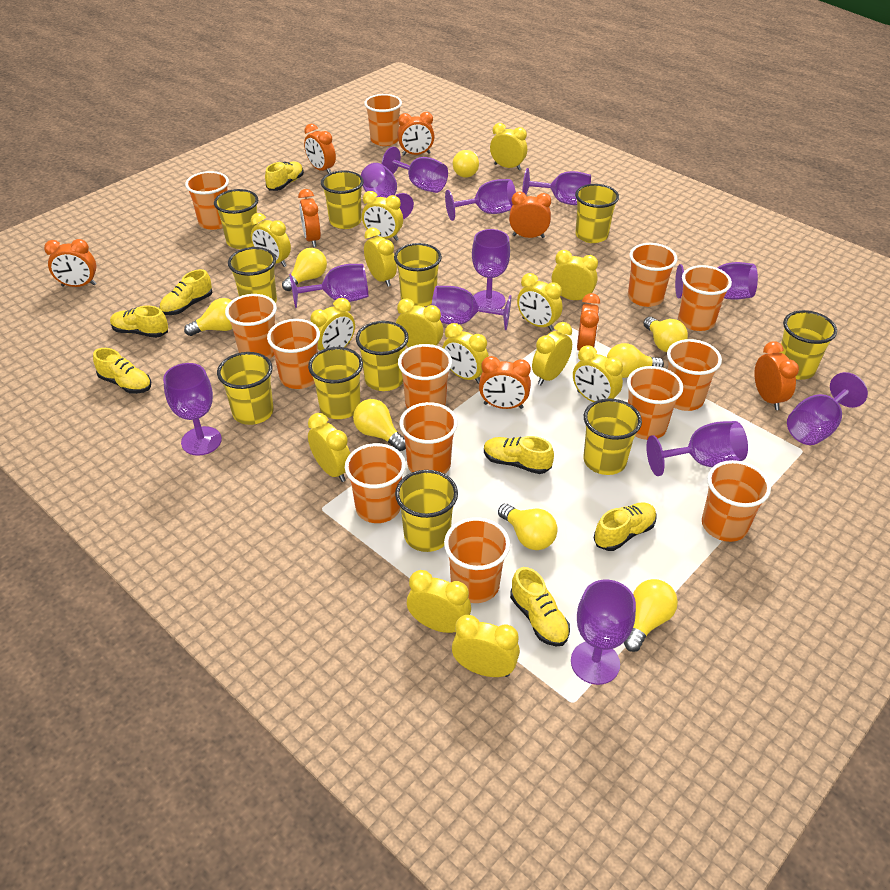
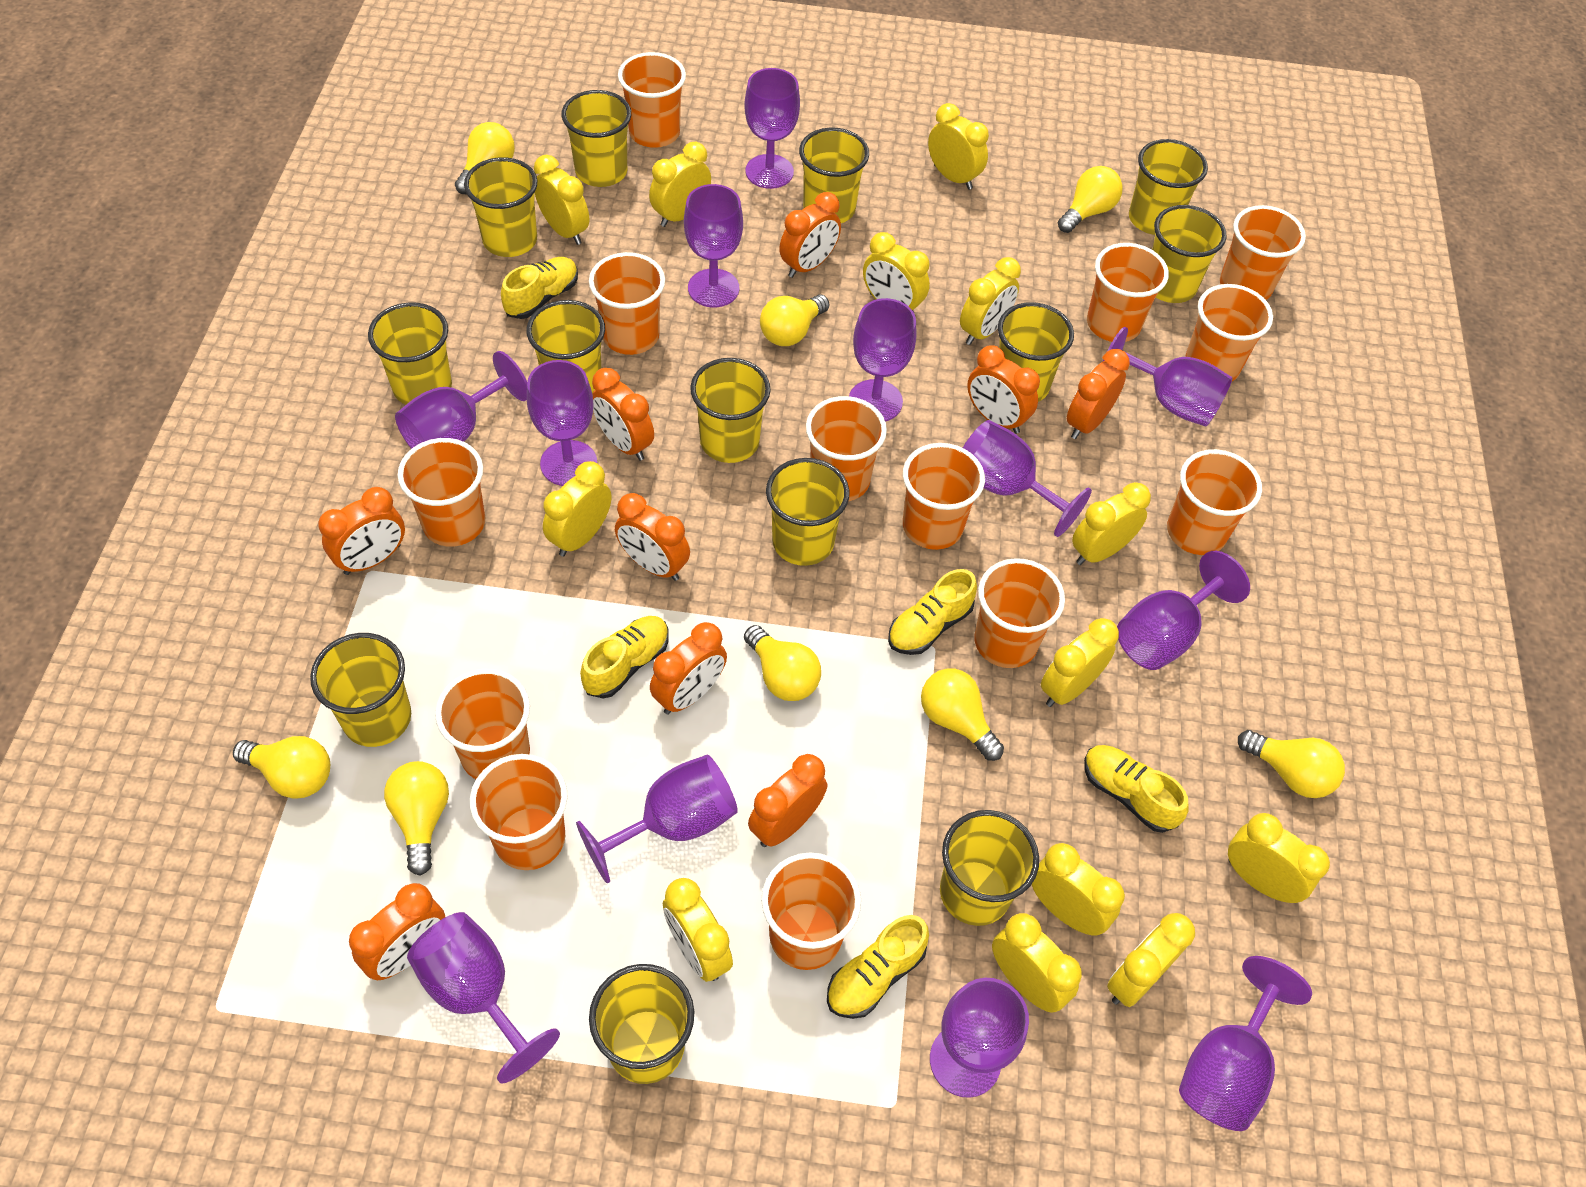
orange clock: 8 -> 9
yellow clock: 14 -> 13
yellow cup: 11 -> 13
yellow shoe: 7 -> 5

